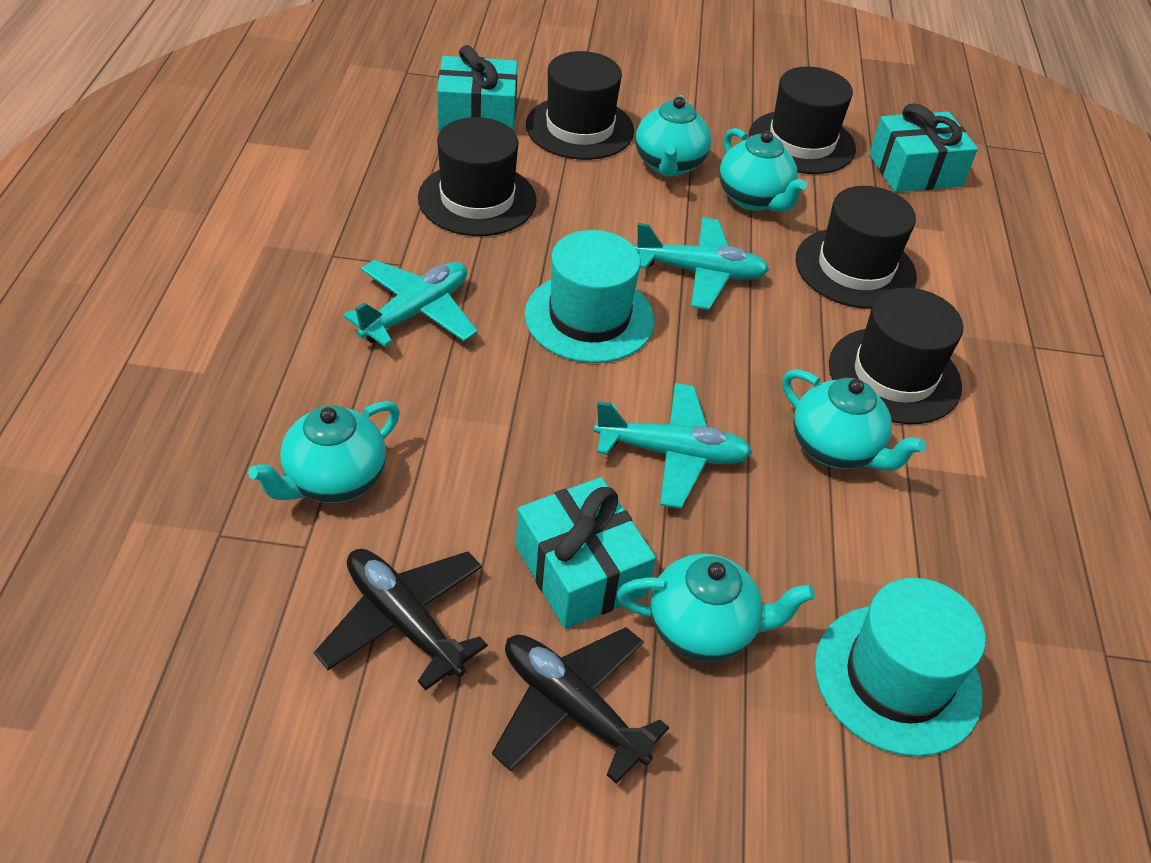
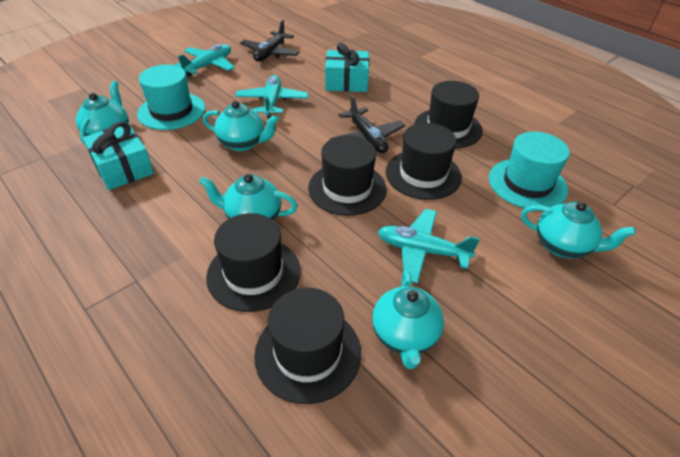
turquoise gift: 3 -> 2

